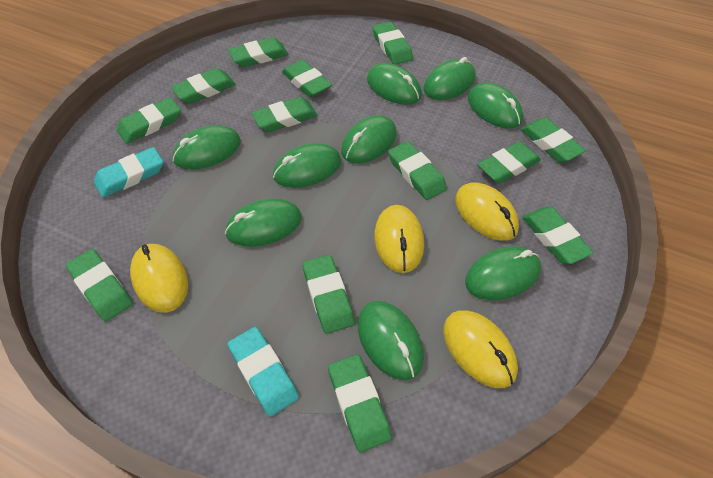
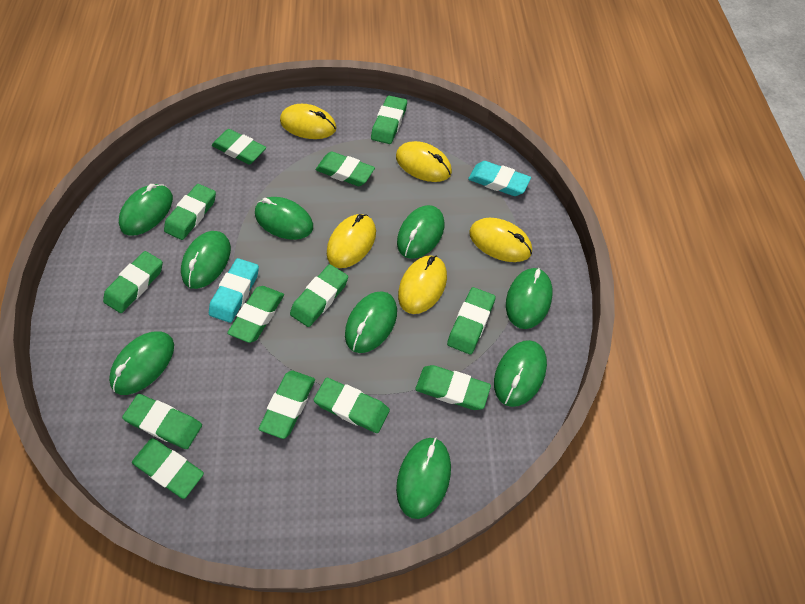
yellow mouse: 4 -> 5

